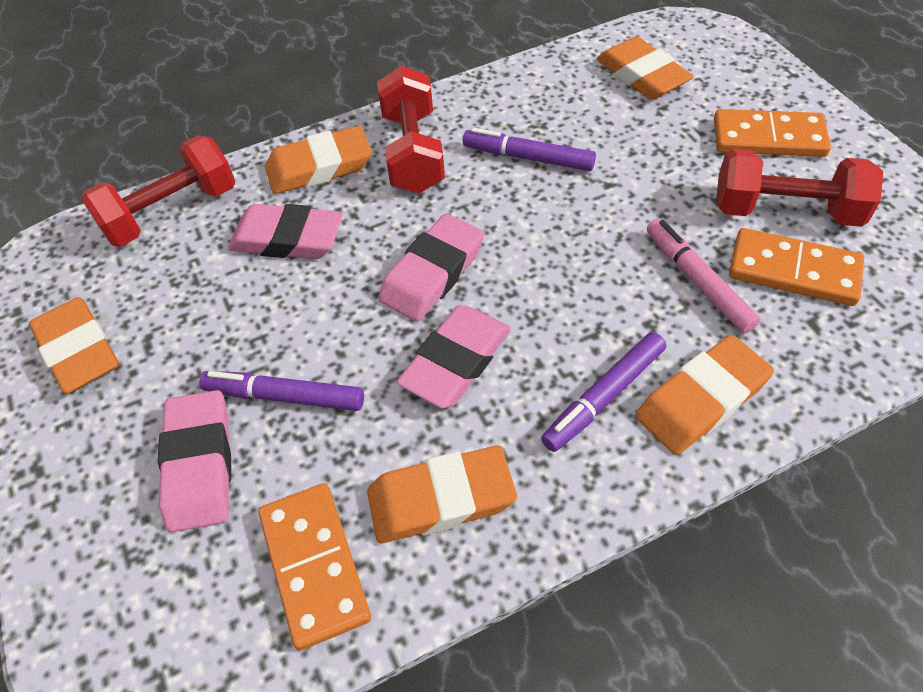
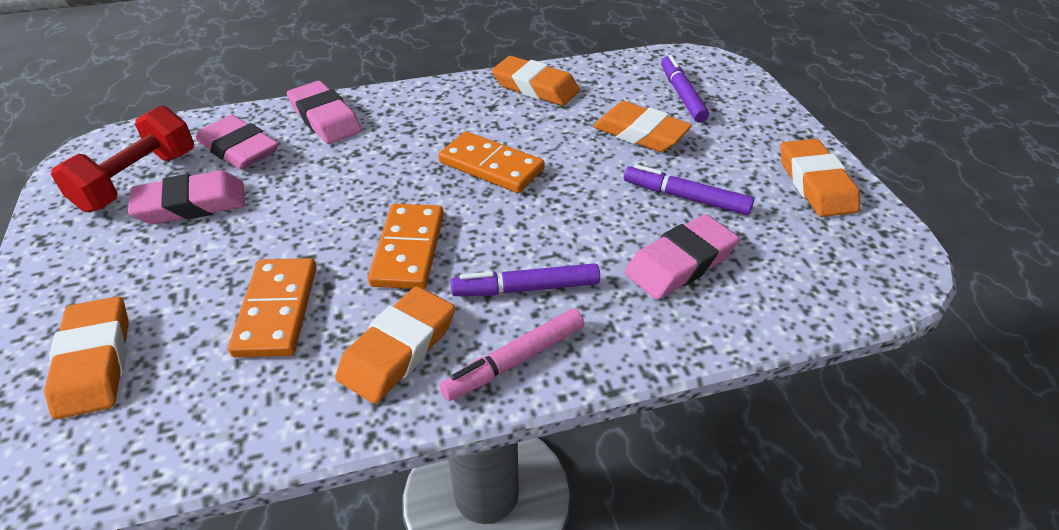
red dumbbell: 3 -> 1

